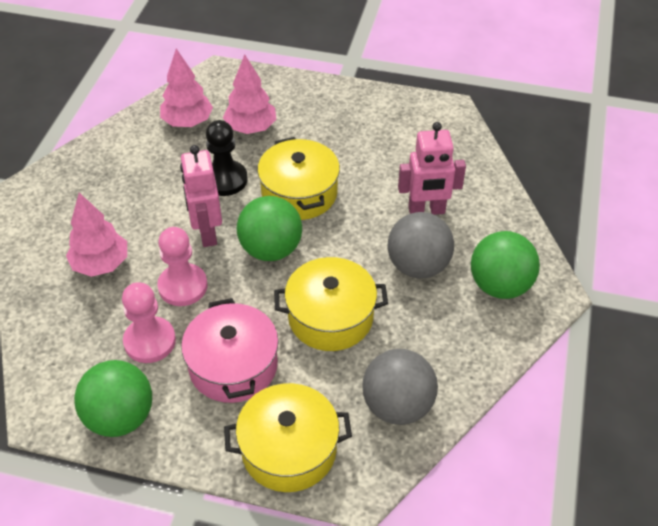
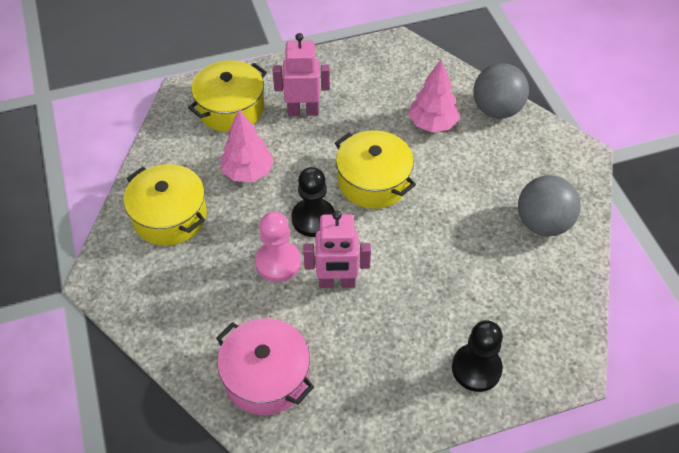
black pawn: 1 -> 2
green ball: 3 -> 0
pink pawn: 2 -> 1
pink tree: 3 -> 2

